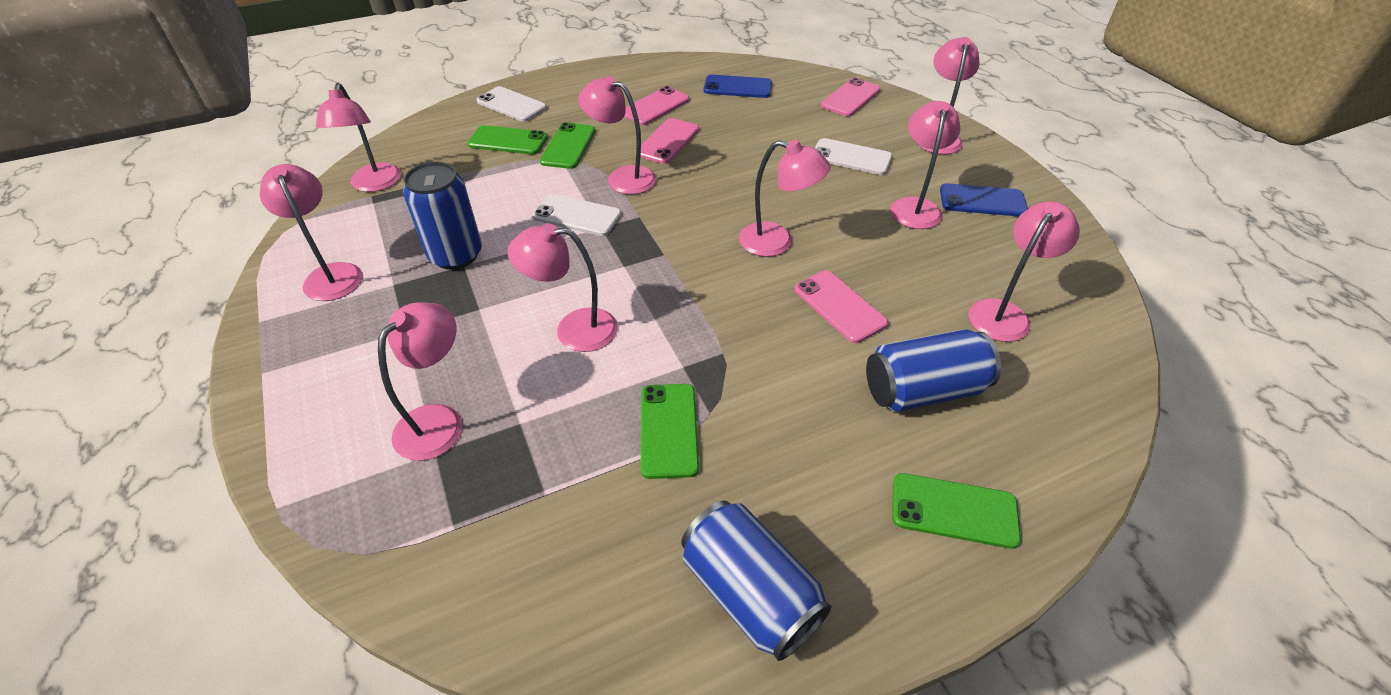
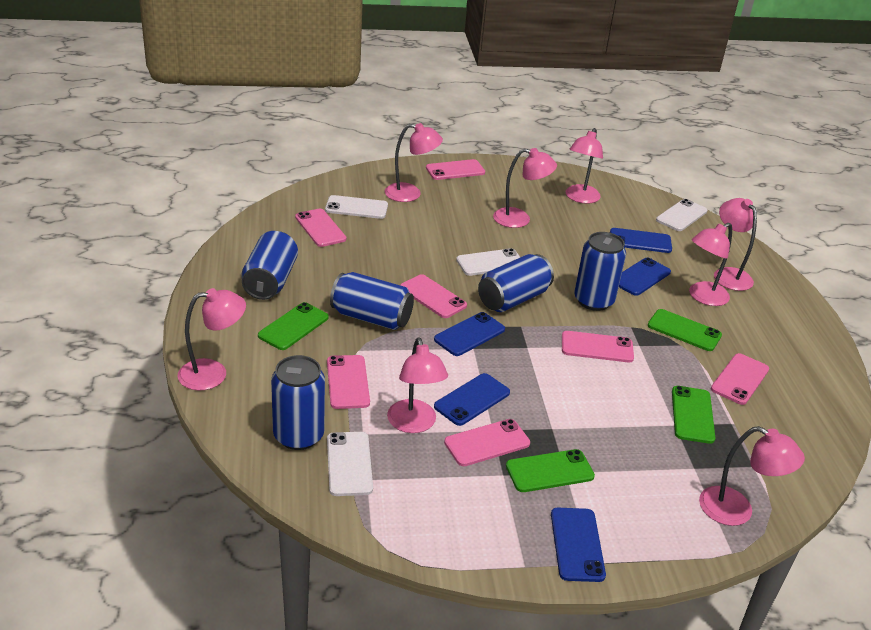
blue can: 3 -> 5
blue phone: 2 -> 5
pink lamp: 9 -> 8
pink phone: 4 -> 7
white phone: 3 -> 4

